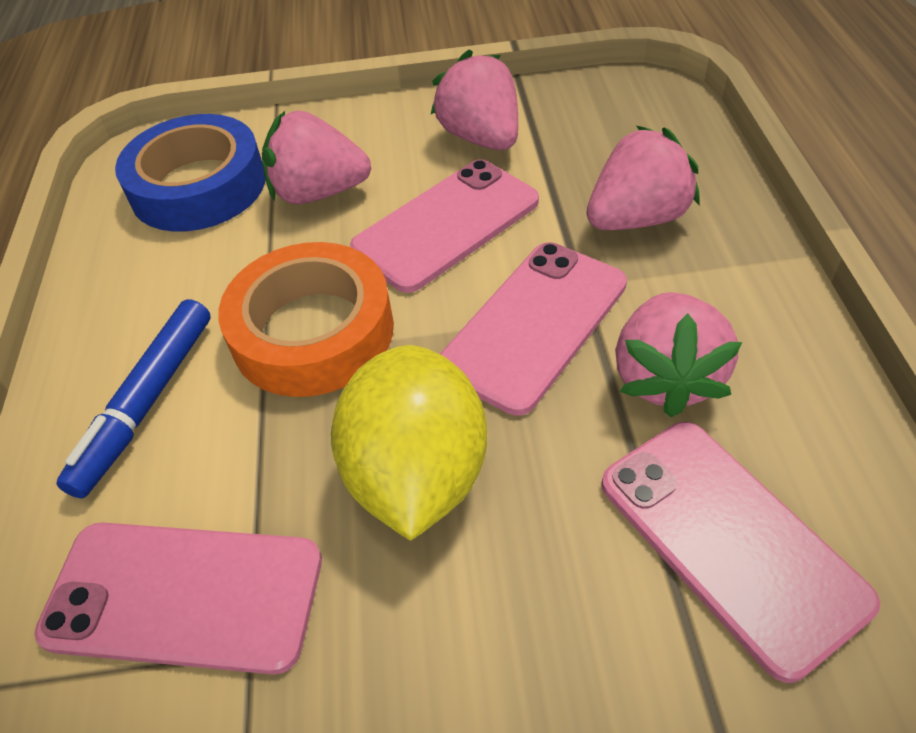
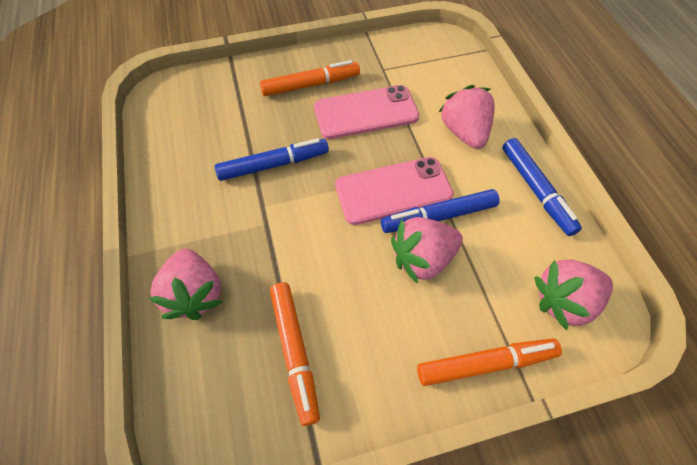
blue marker: 1 -> 3
blue tape: 1 -> 0
orange marker: 0 -> 3
orange tape: 1 -> 0
pink phone: 4 -> 2
yellow lemon: 1 -> 0

